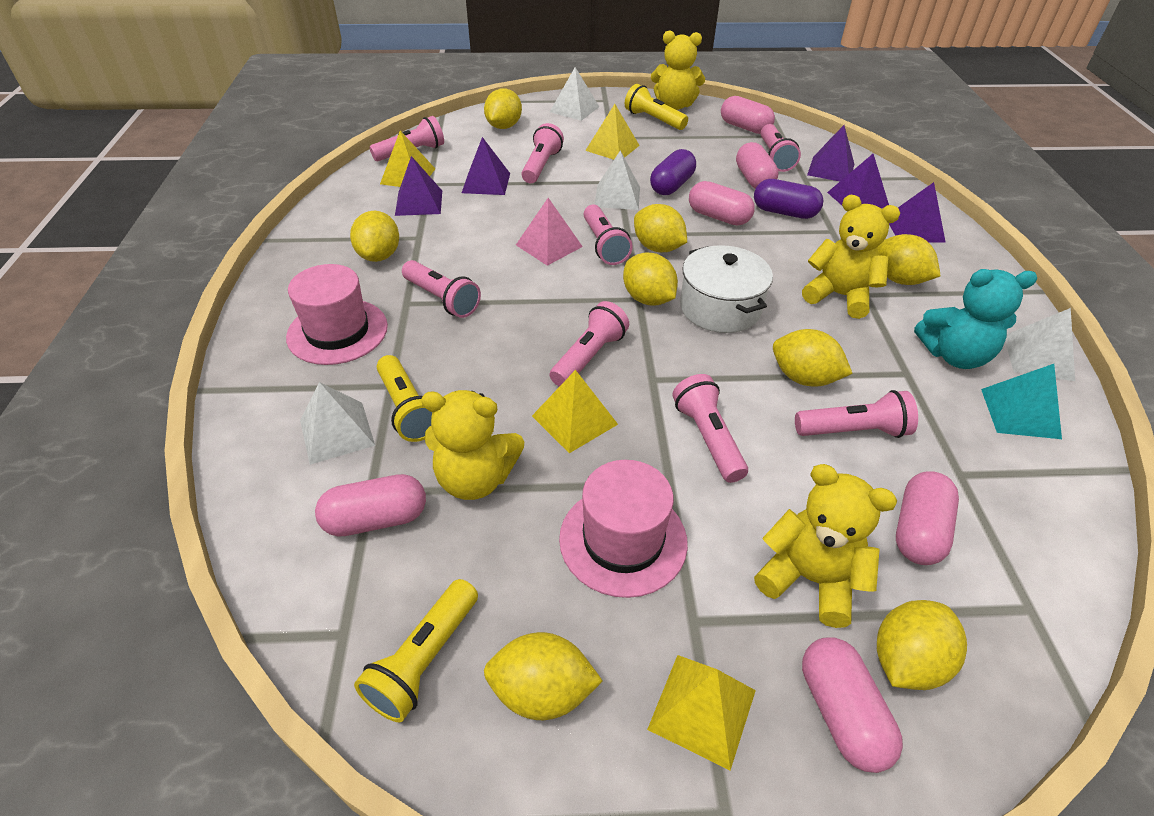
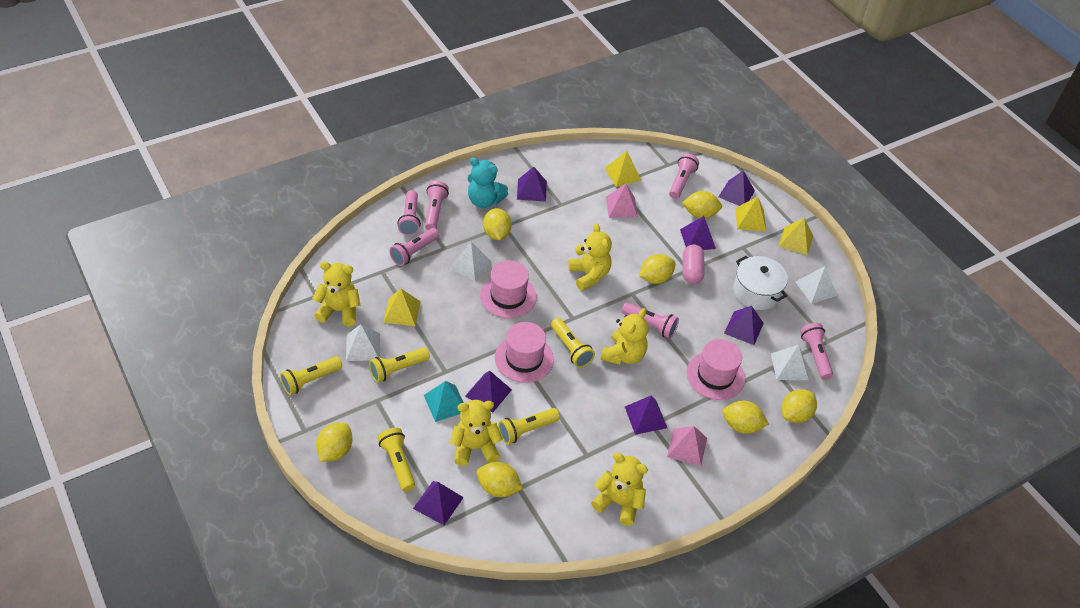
pink capsule: 6 -> 1
pink flashlight: 8 -> 6
pink hat: 2 -> 3
pink pyramid: 1 -> 2
purple capsule: 2 -> 0
purple pyramid: 5 -> 7
yellow flashlight: 3 -> 5
yellow lemon: 8 -> 7
yellow teddy bear: 4 -> 5

